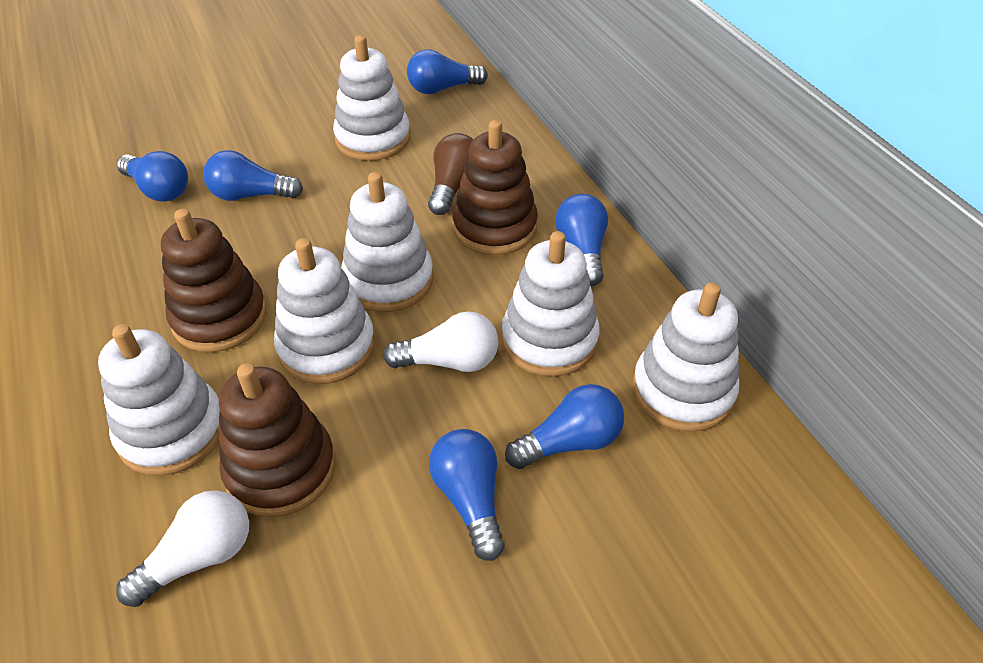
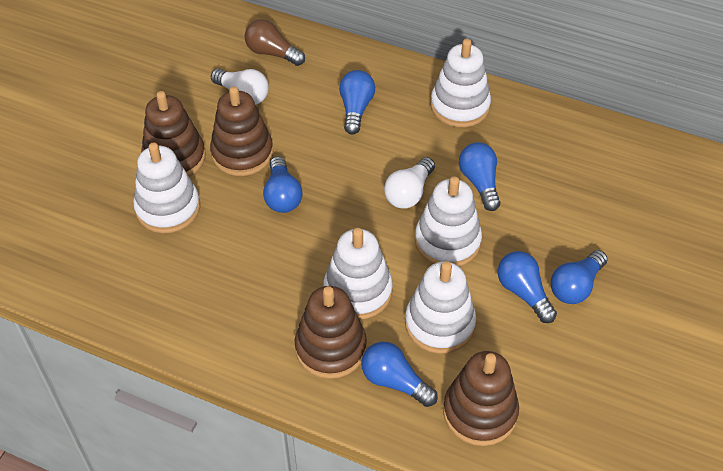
brown stacking toy: 3 -> 4
white stacking toy: 6 -> 5

